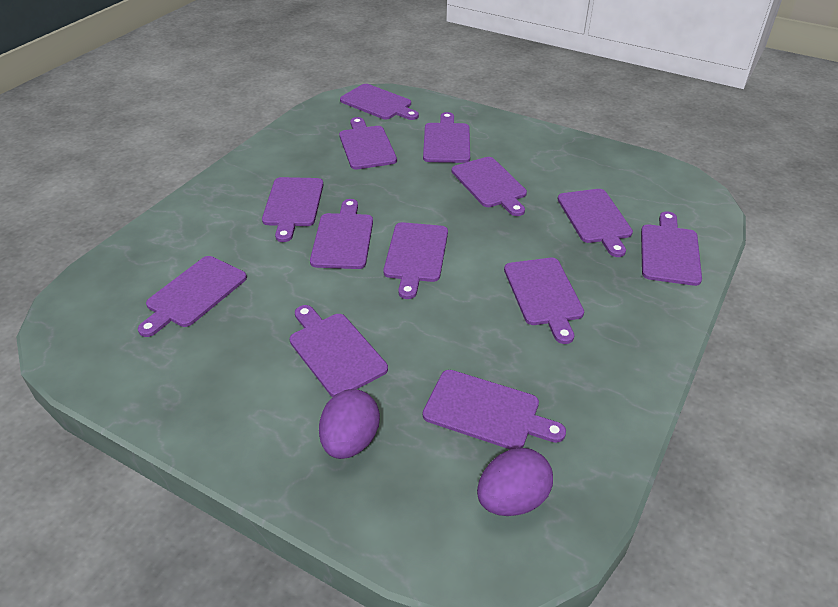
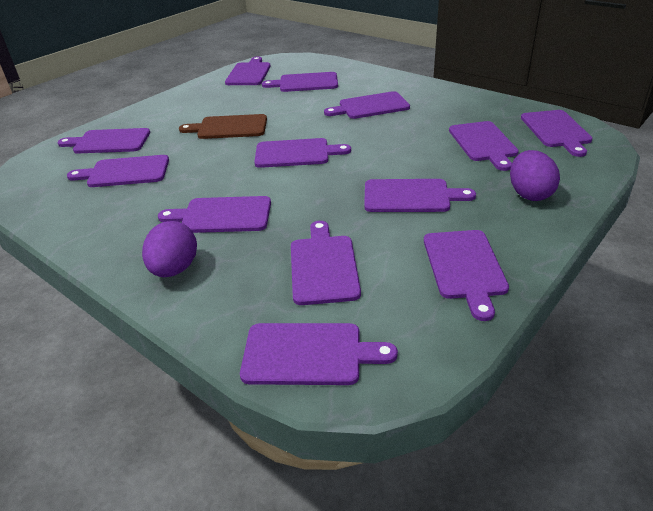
brown cutting board: 0 -> 1

